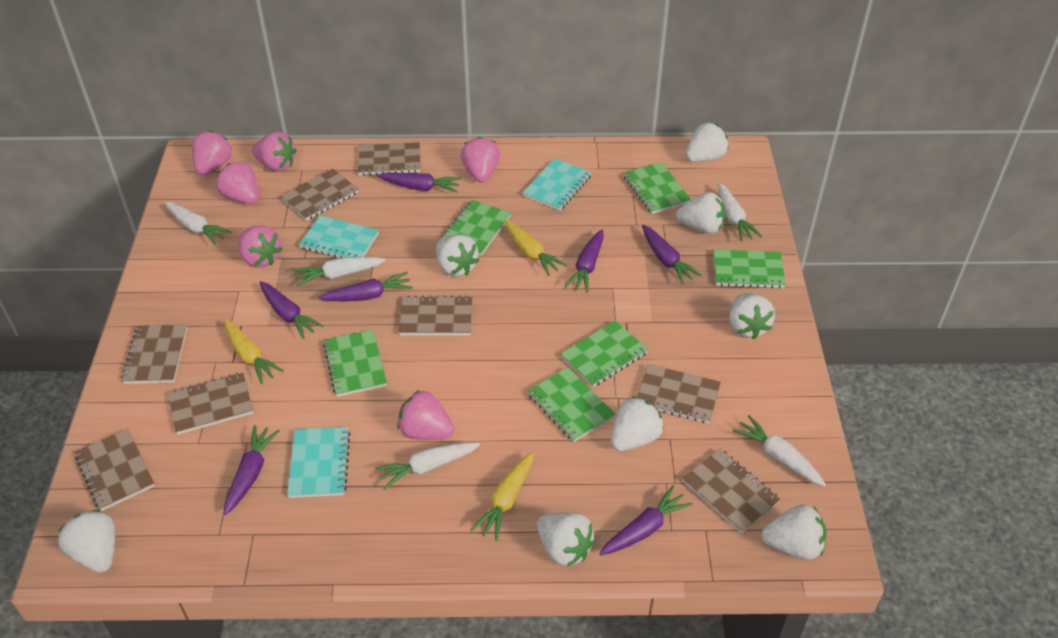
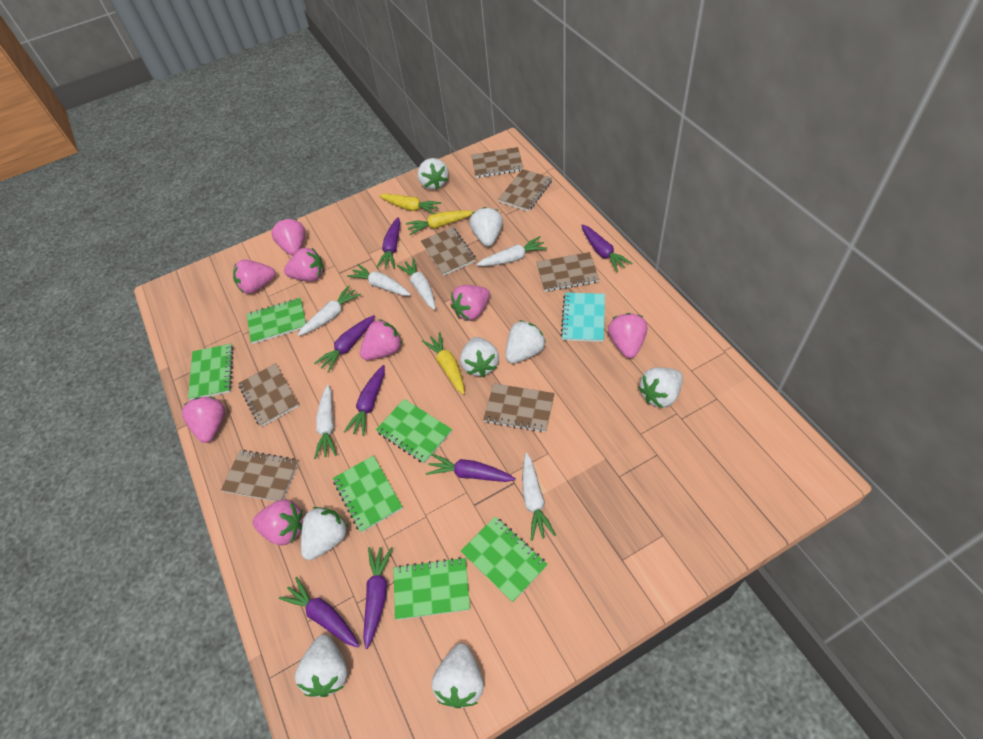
brown notebook: 8 -> 7
pink strawberry: 6 -> 8
turquoise notebook: 3 -> 1
white carrot: 5 -> 6

